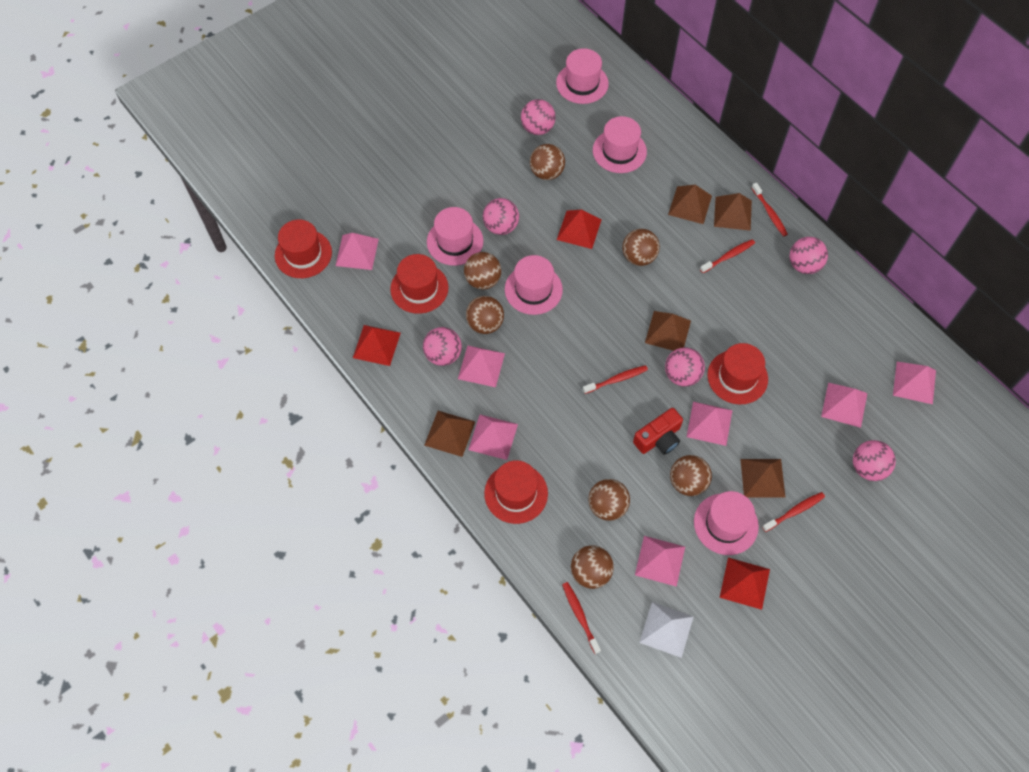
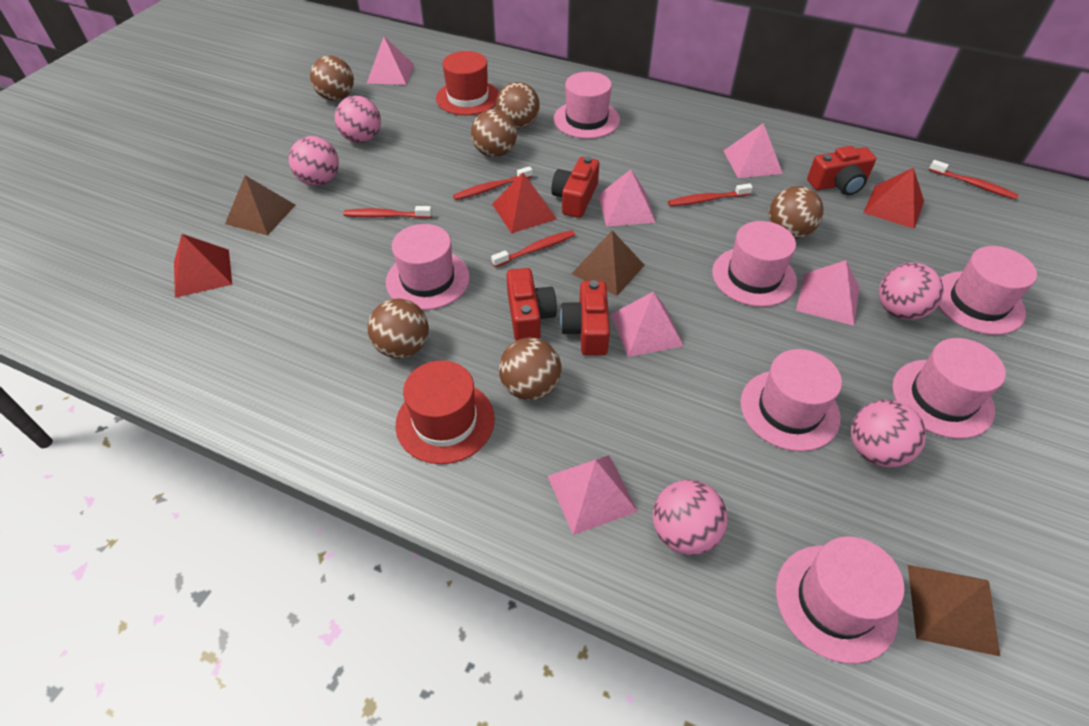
brown ball: 7 -> 6
brown pyramid: 5 -> 3
pink ball: 6 -> 5
pink hat: 5 -> 7
pink pyramid: 7 -> 6
red camera: 1 -> 4
red hat: 4 -> 2
white pyramid: 1 -> 0

